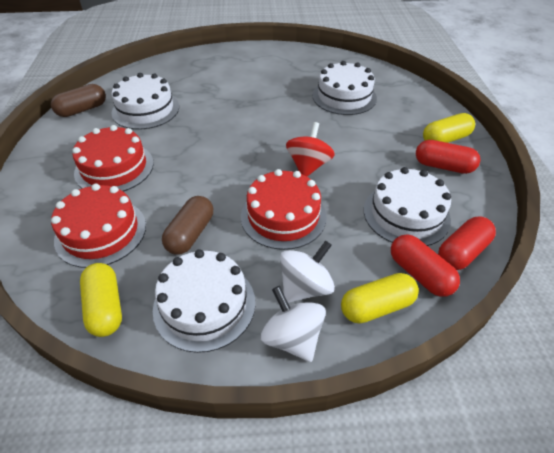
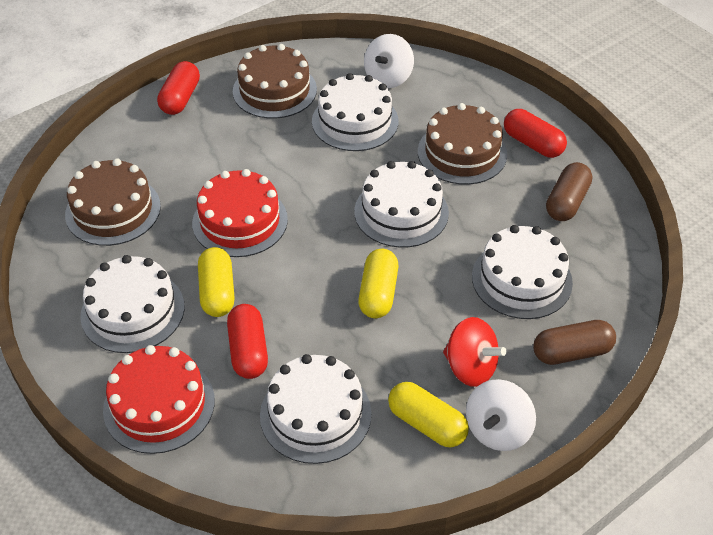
brown cake: 0 -> 3
red cake: 3 -> 2
white cake: 4 -> 5

